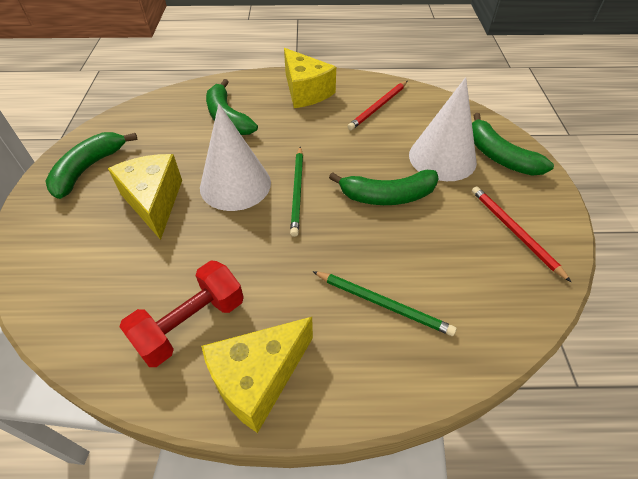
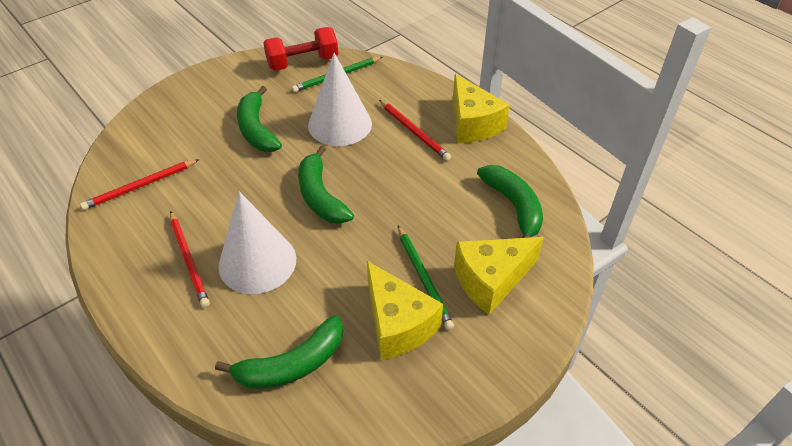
red pencil: 2 -> 3

